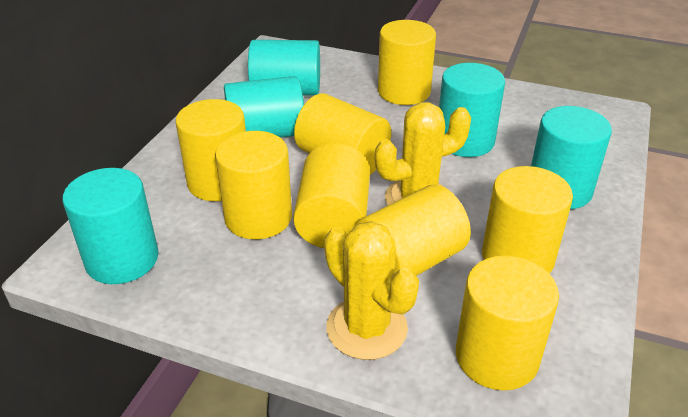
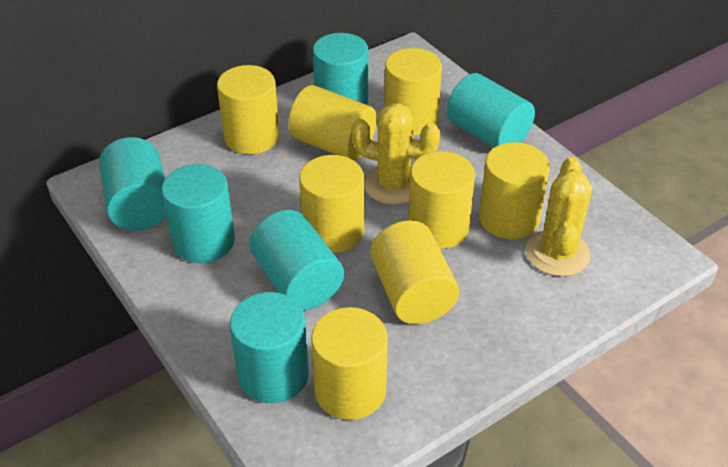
turquoise cylinder: 5 -> 6

